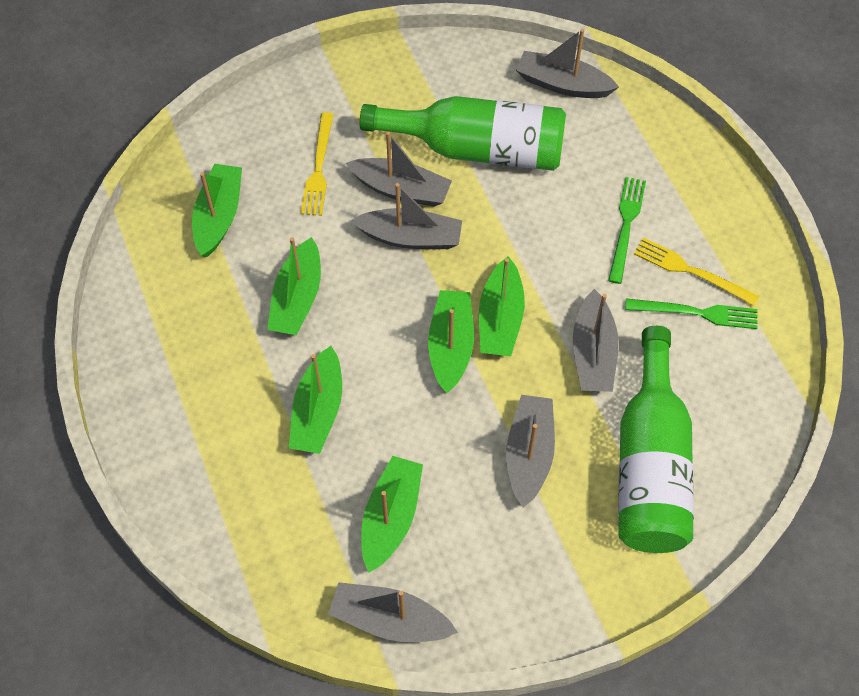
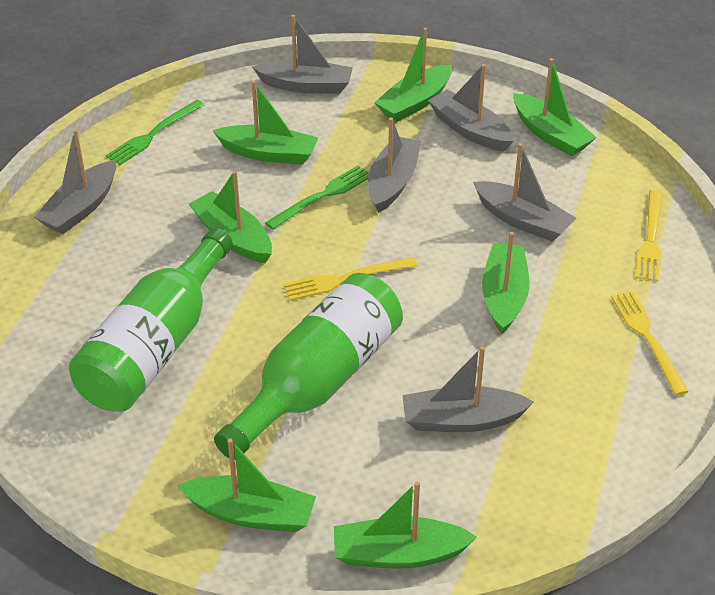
green boat: 6 -> 7
yellow fork: 2 -> 3

